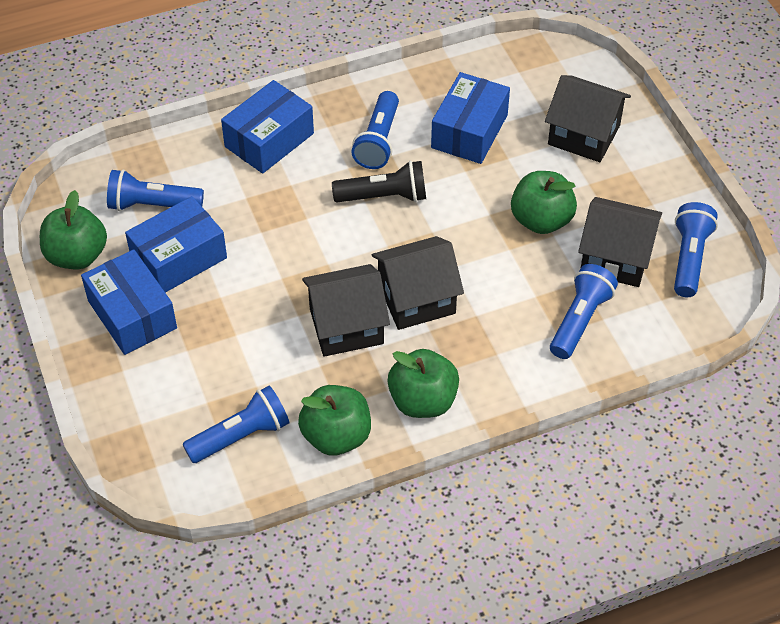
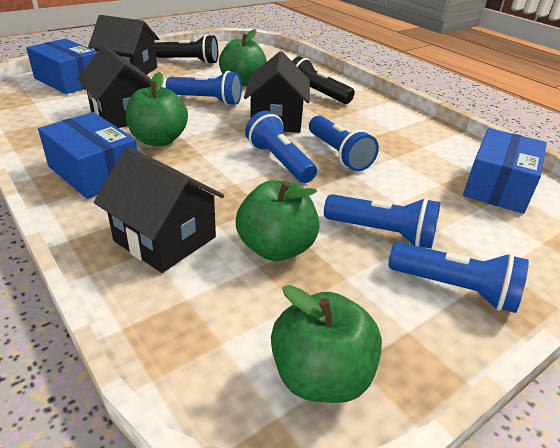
black flashlight: 1 -> 2
blue box: 4 -> 3

